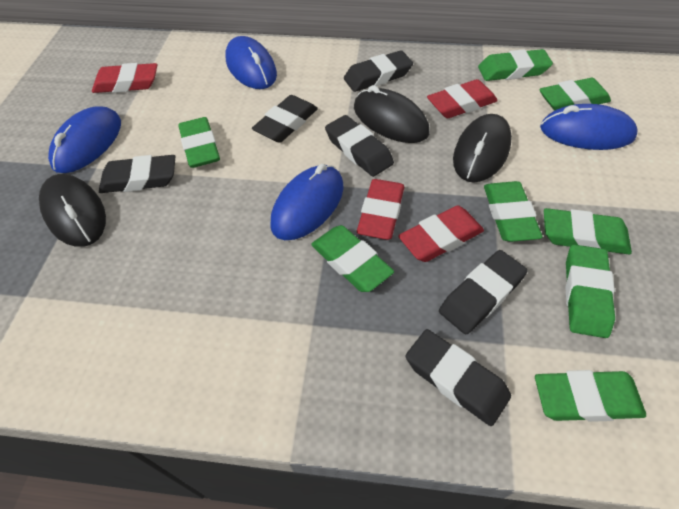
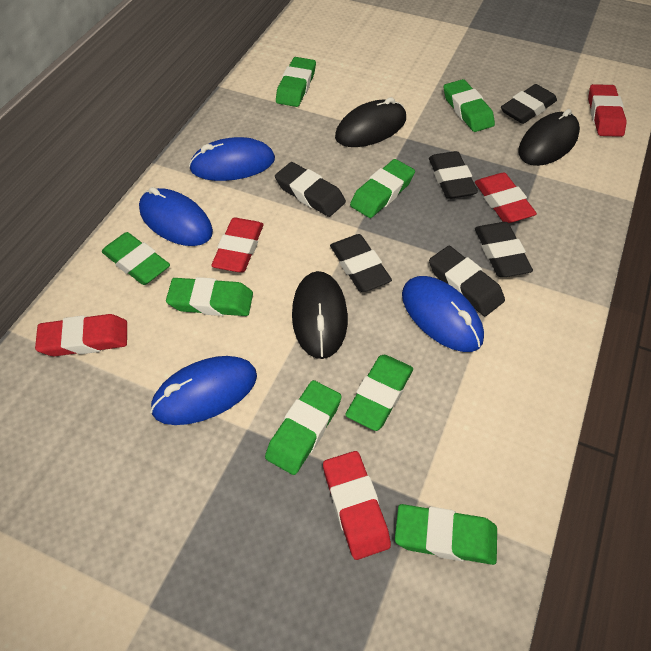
red eraser: 4 -> 5

